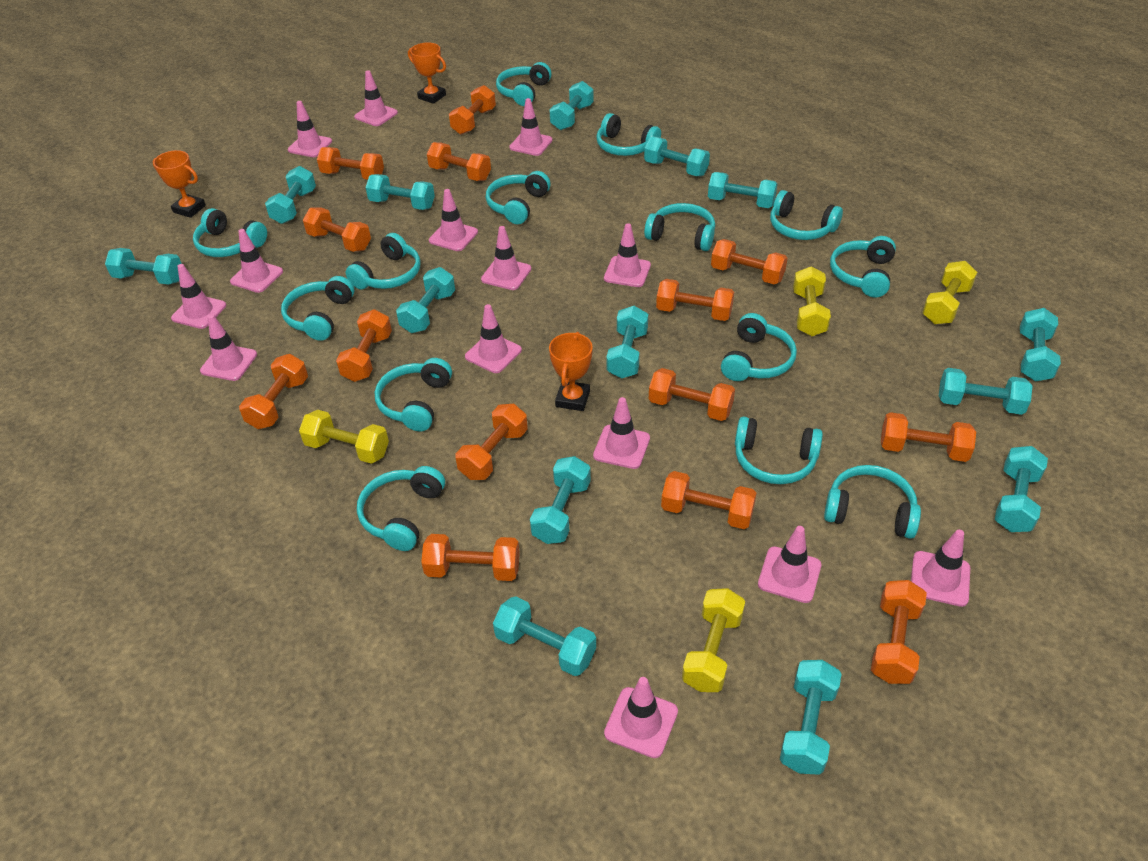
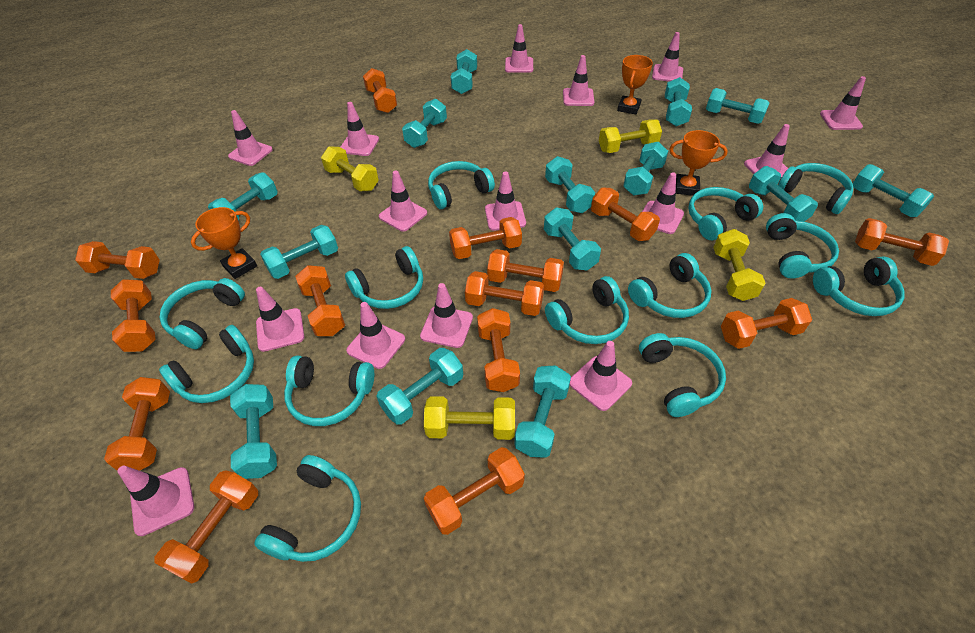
pink traffic cone: 14 -> 15
turquoise headphones: 14 -> 13

